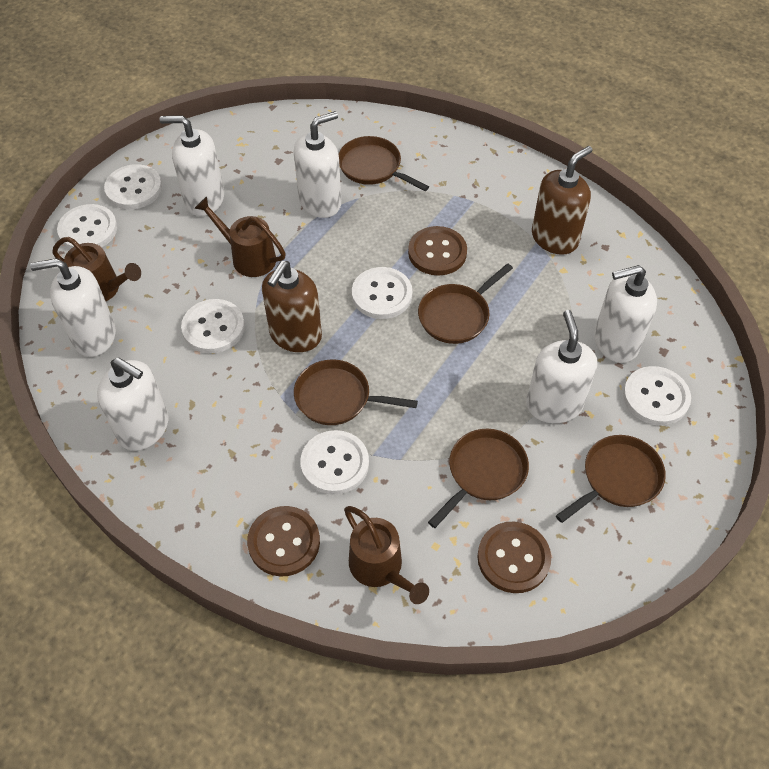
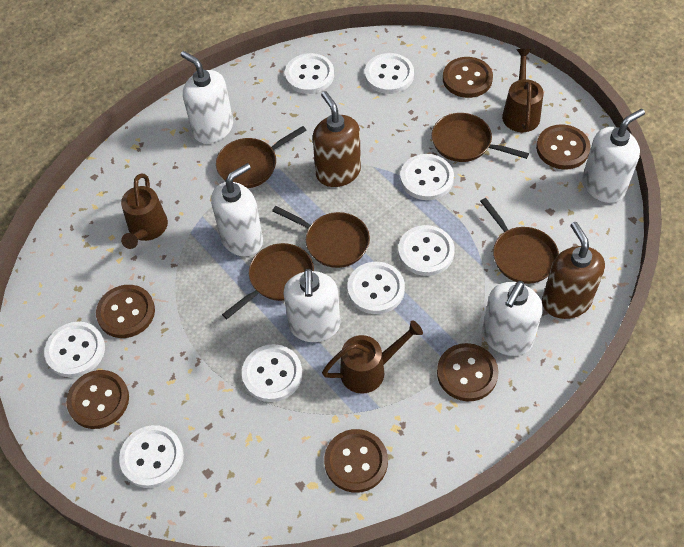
brown button: 3 -> 6
white button: 6 -> 8
white soap dispenser: 6 -> 5

